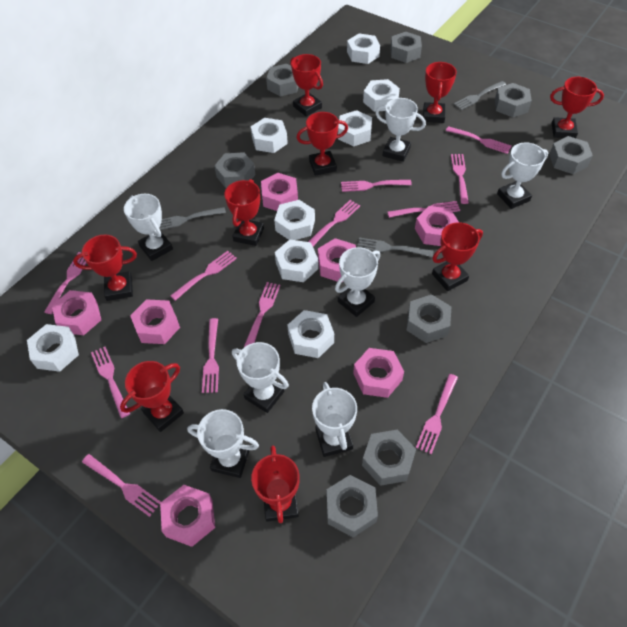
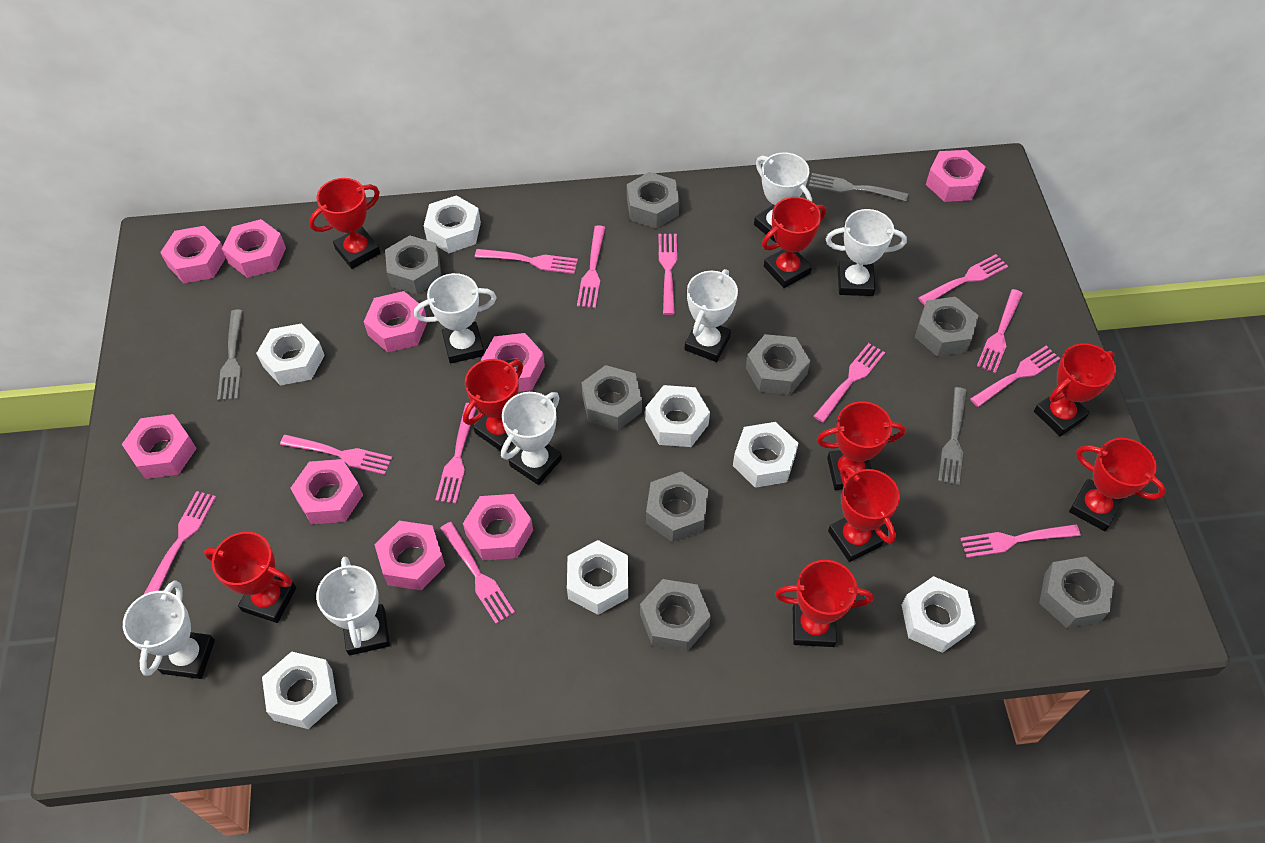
pink nut: 7 -> 9
white nut: 8 -> 7

